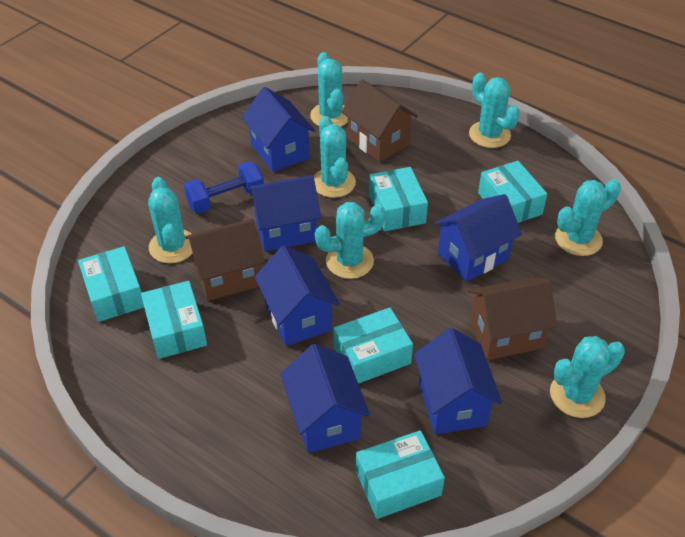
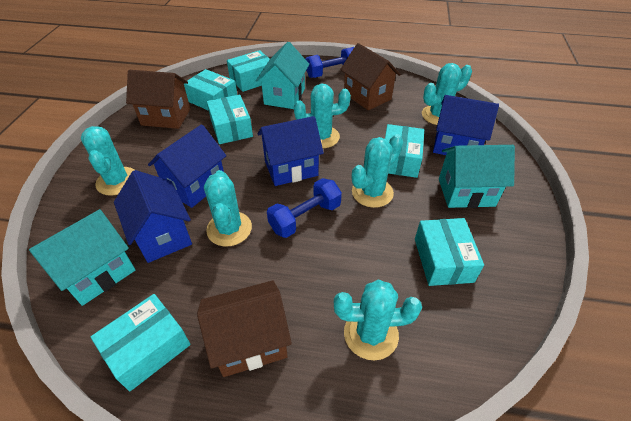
blue dumbbell: 1 -> 2
blue house: 6 -> 4
turquoise cactus: 7 -> 6
turquoise house: 0 -> 3

